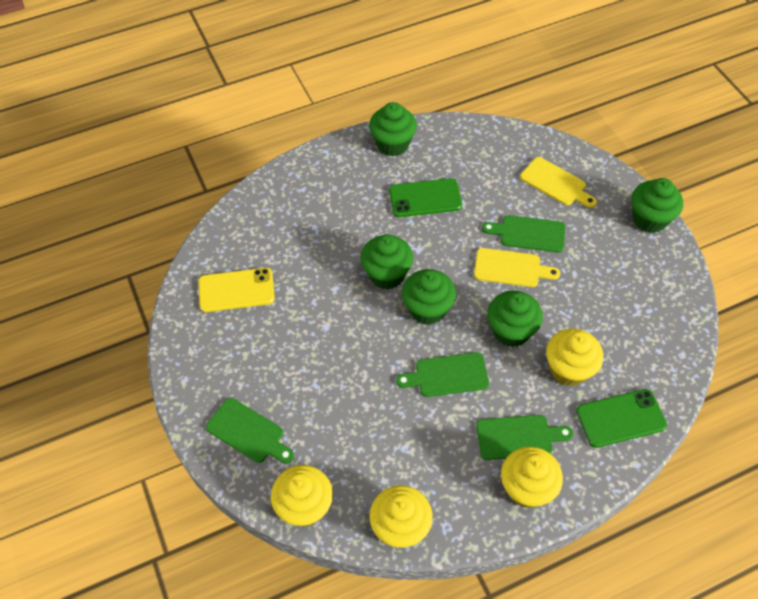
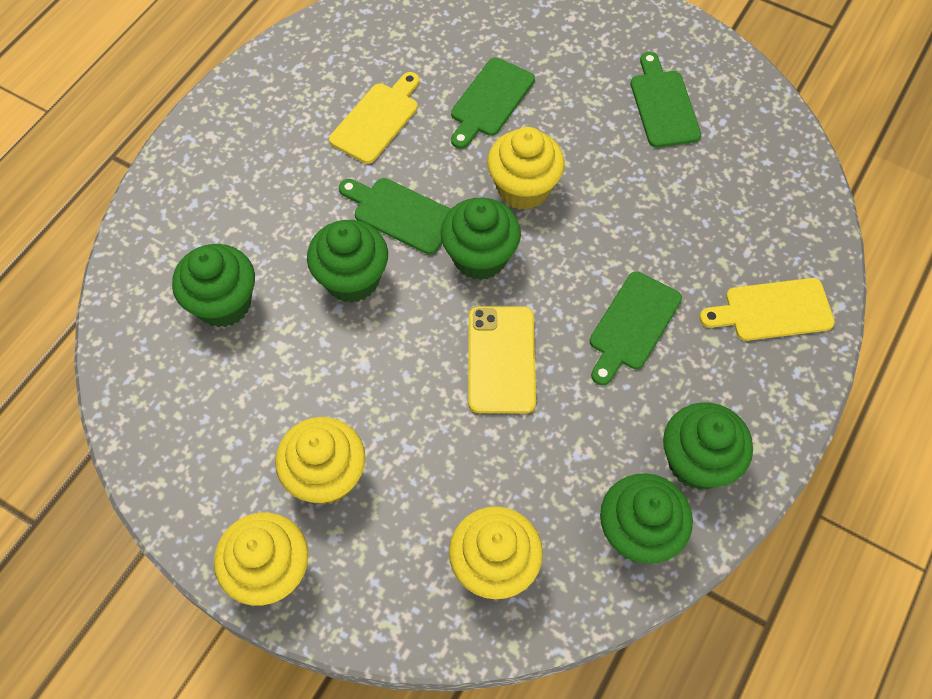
green phone: 2 -> 0

